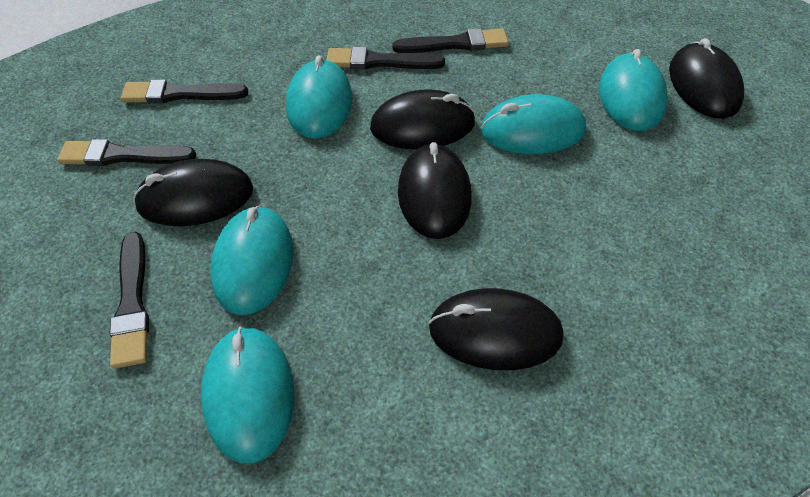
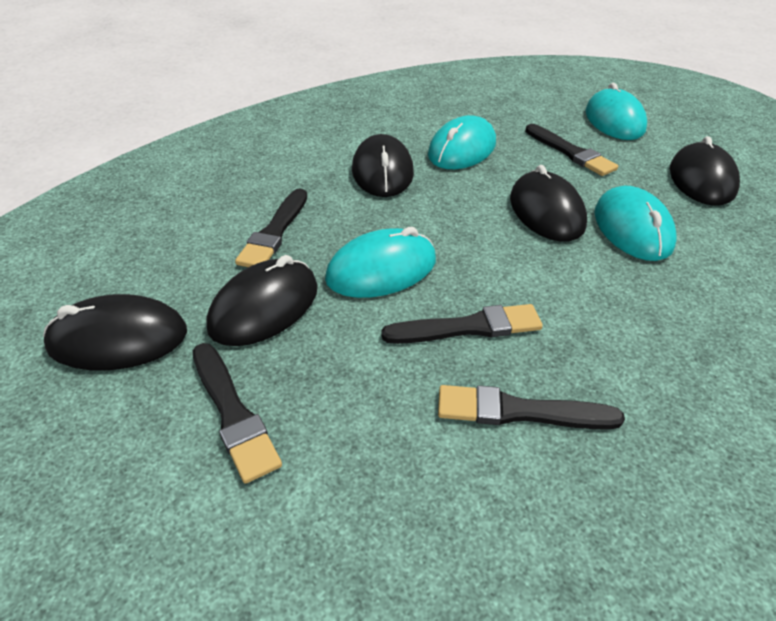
turquoise mouse: 5 -> 4

